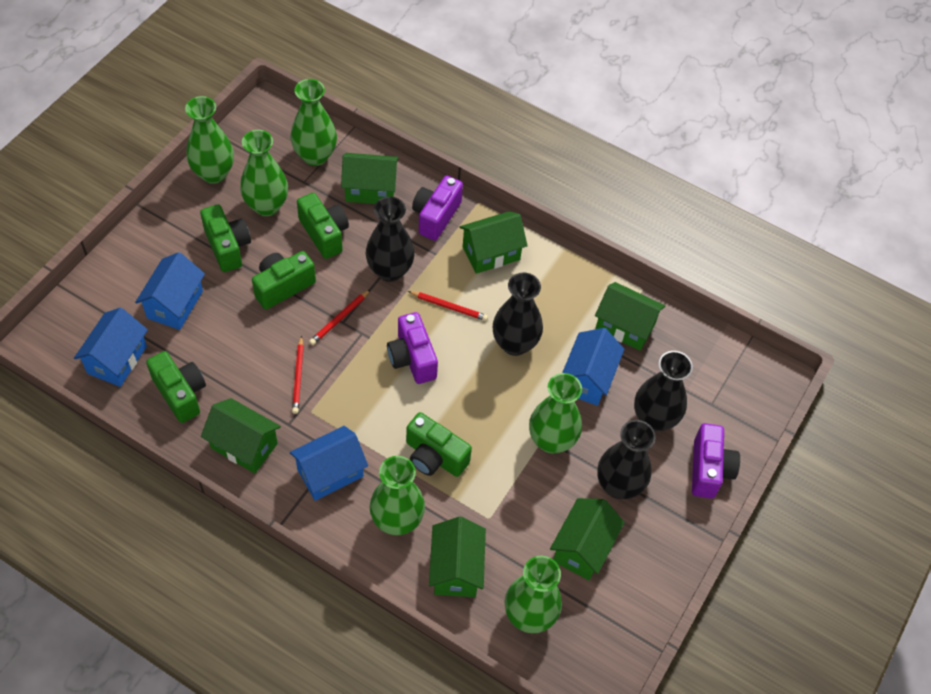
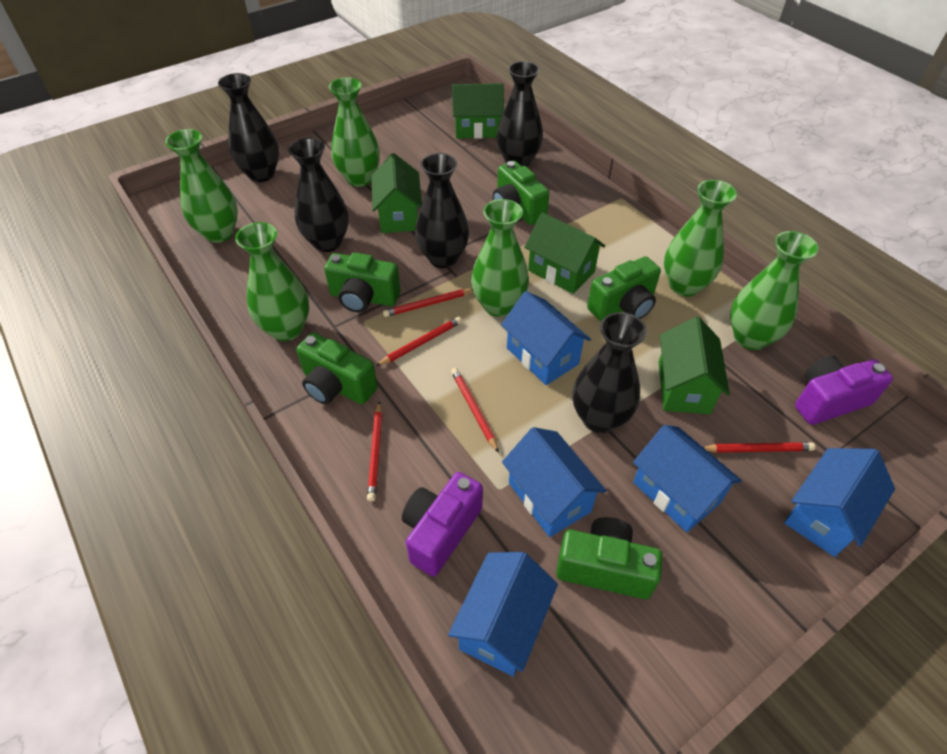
black vase: 4 -> 5
blue house: 4 -> 5
green house: 6 -> 4
purple camera: 3 -> 2
red pencil: 3 -> 5

